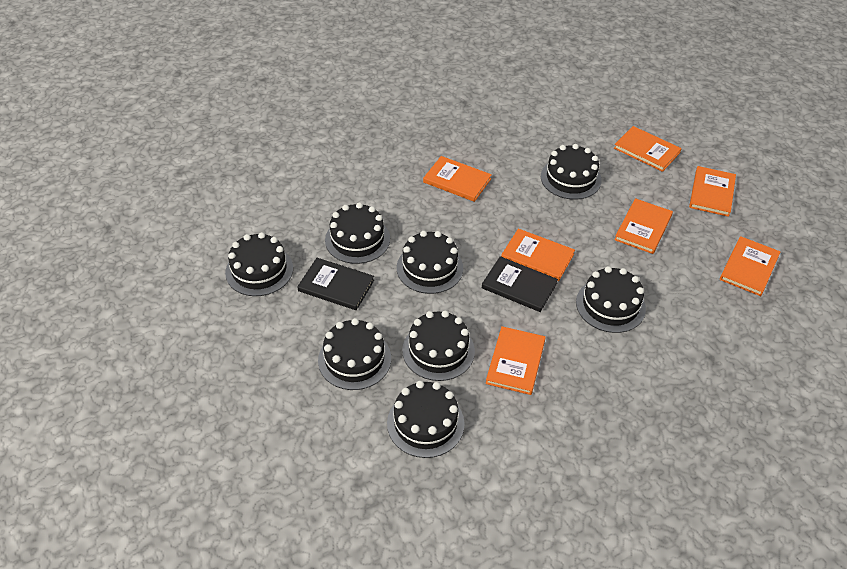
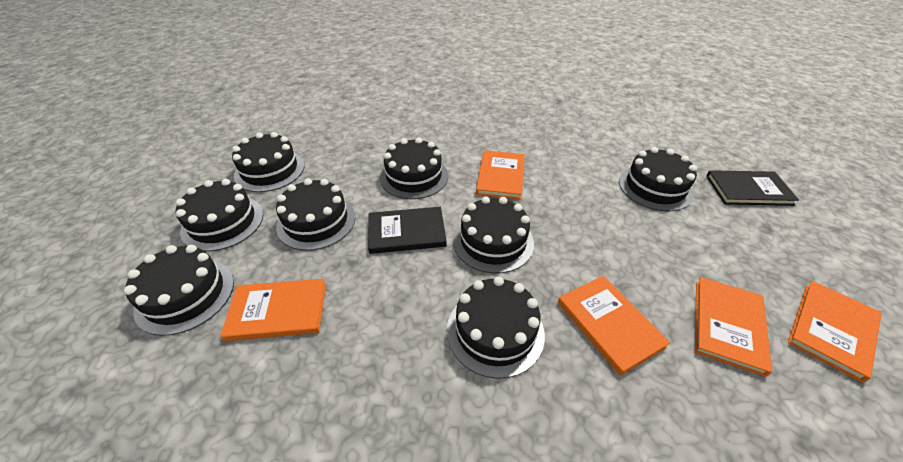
orange book: 7 -> 5

